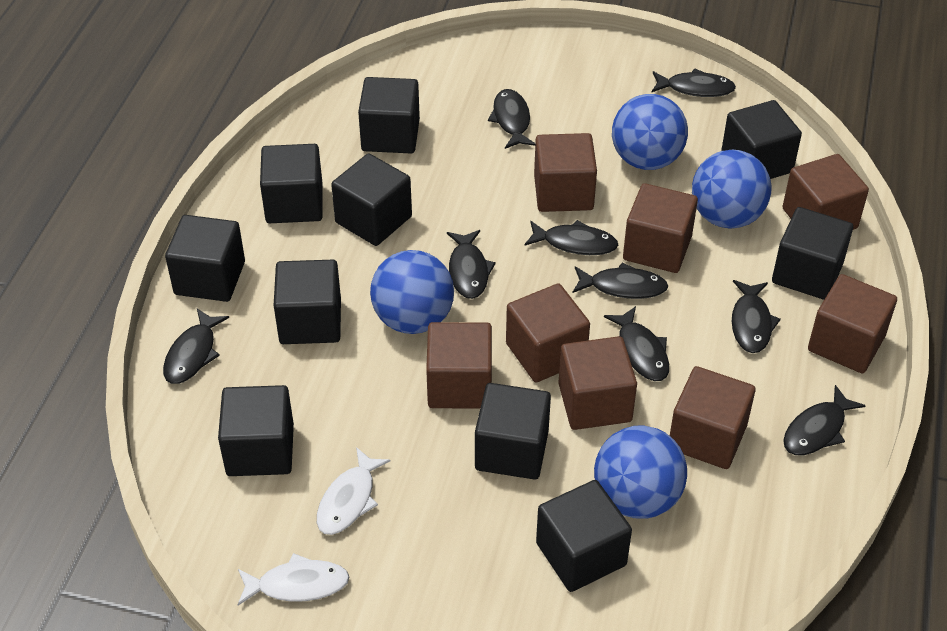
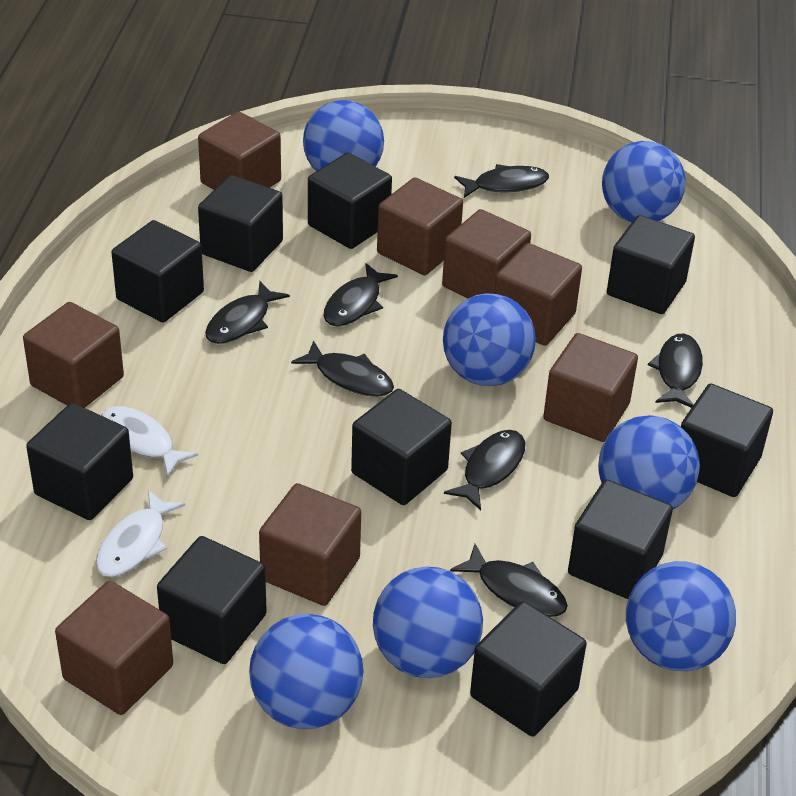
black fish: 9 -> 7
blue ball: 4 -> 7

